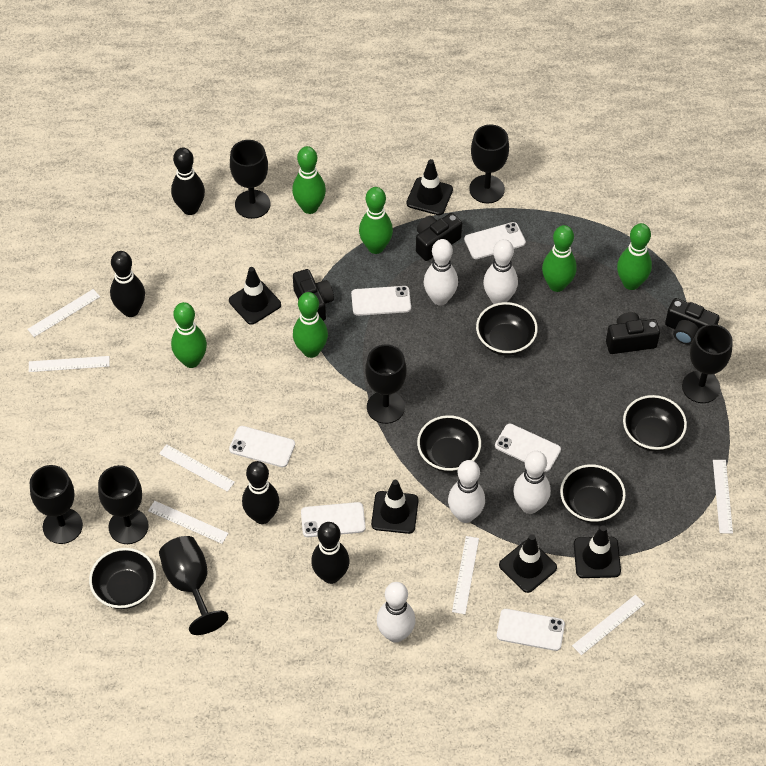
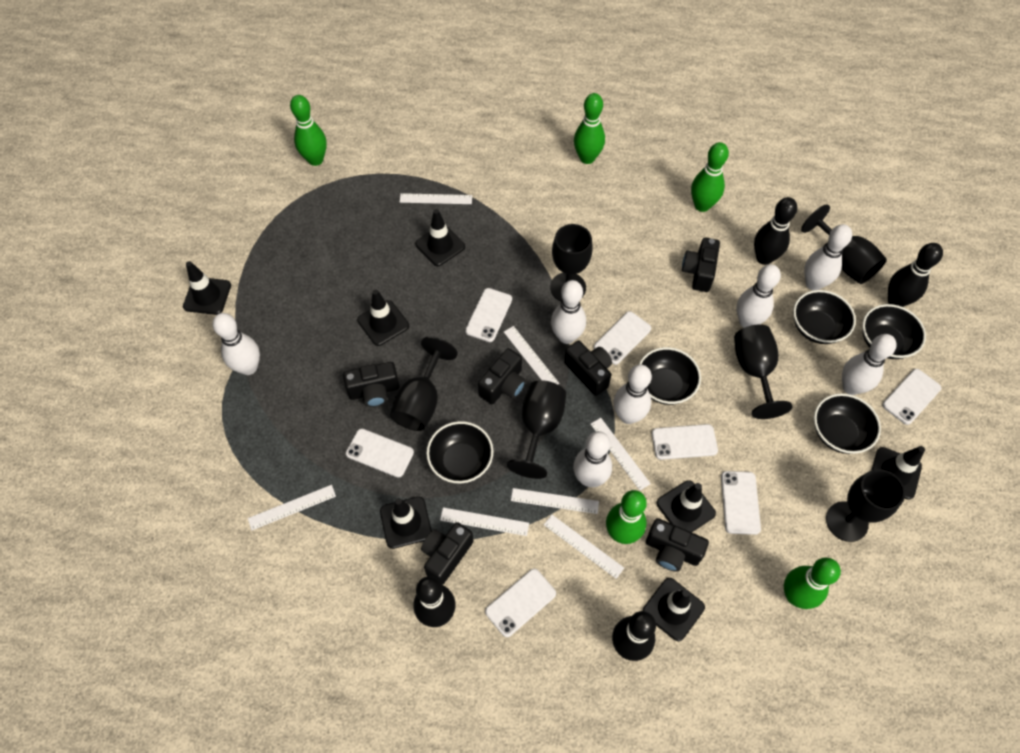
black camera: 4 -> 6
black goblet: 7 -> 6
black traffic cone: 5 -> 7
green bowling pin: 6 -> 5
white bowling pin: 5 -> 7
white phone: 6 -> 7

